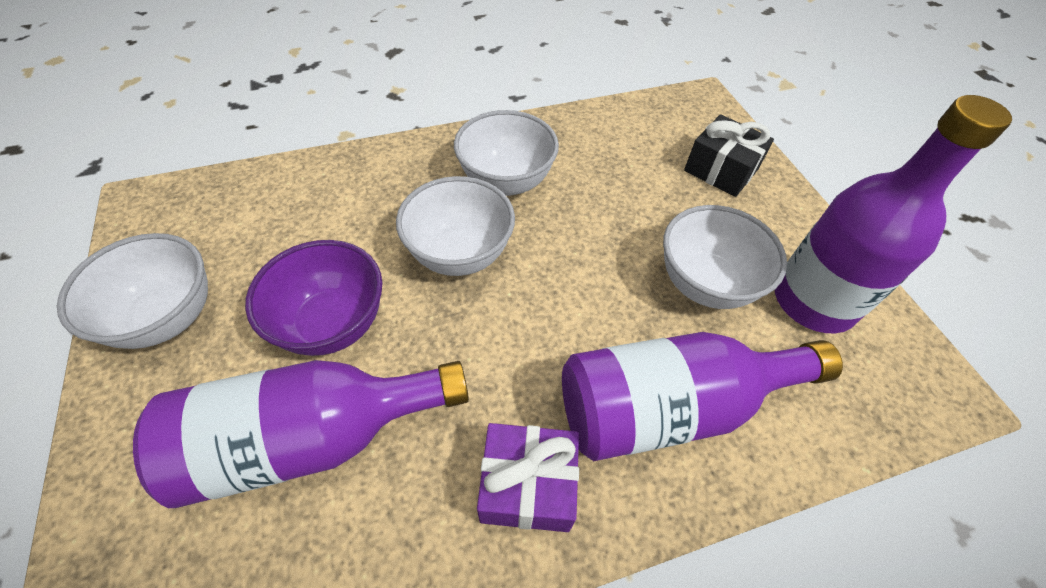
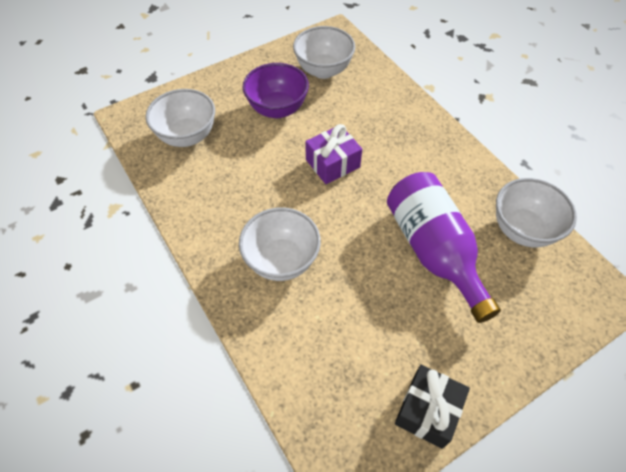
purple bottle: 3 -> 1

